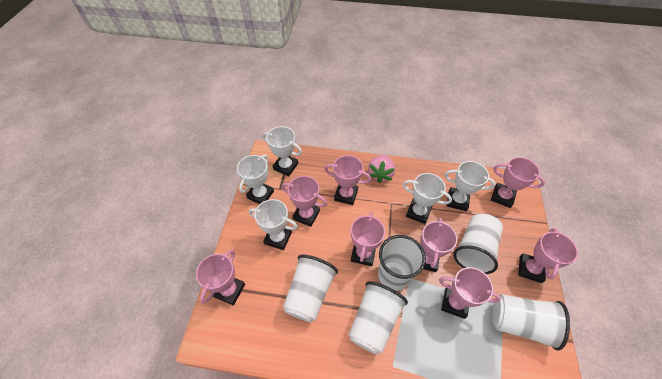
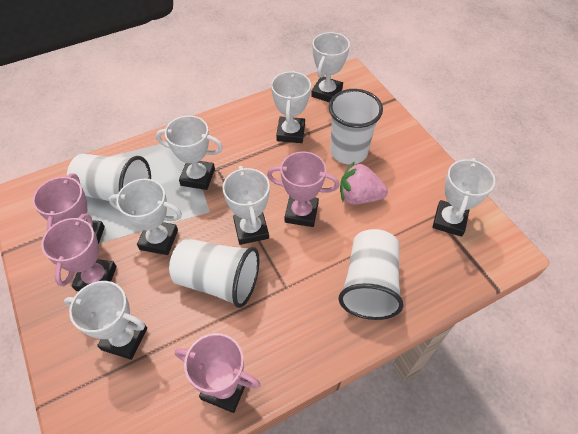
pink trophy: 8 -> 4
white cup: 5 -> 4
white trophy: 5 -> 7

